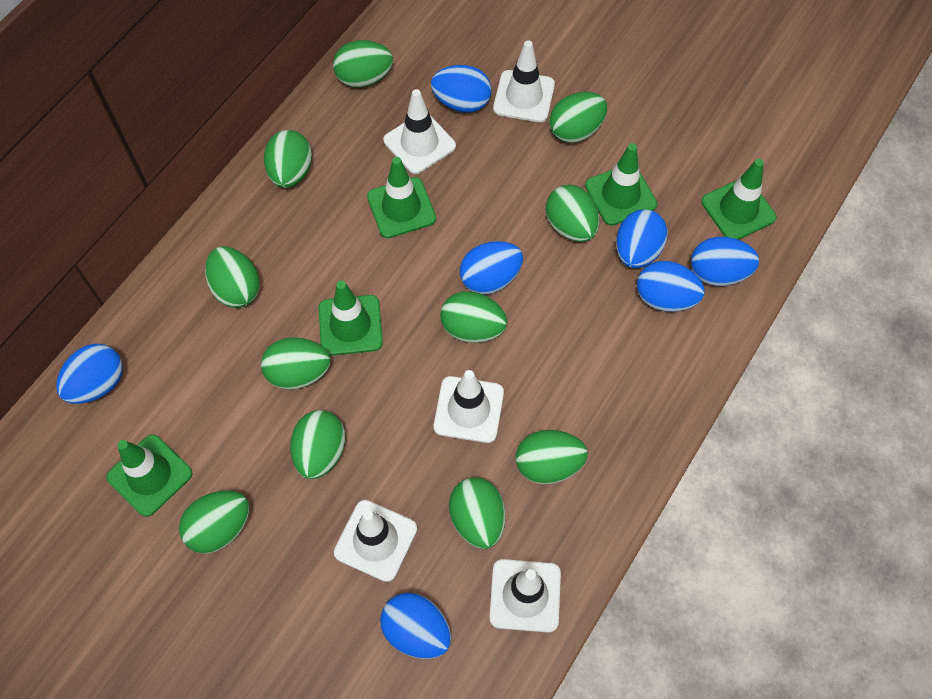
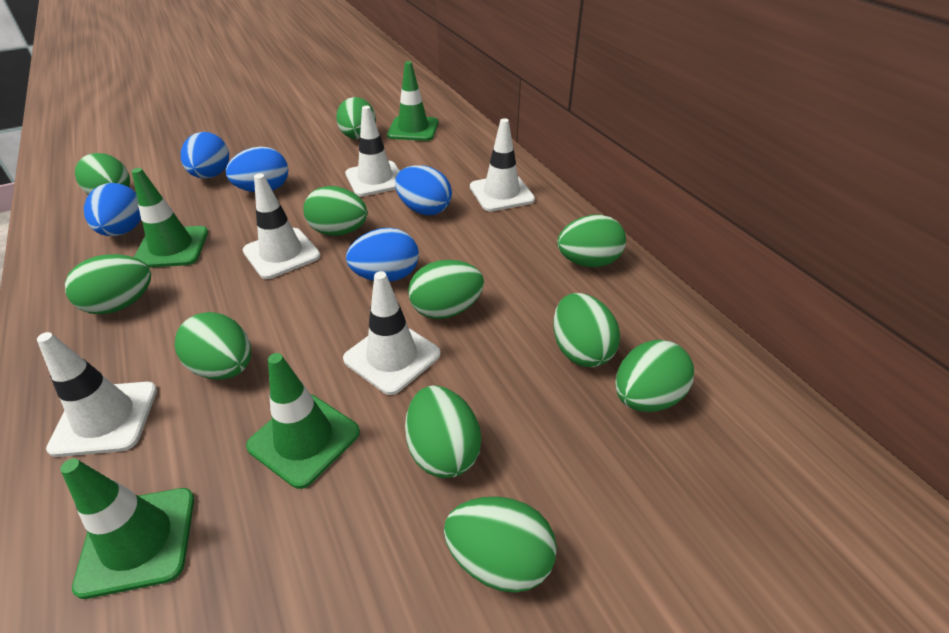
blue egg: 7 -> 5
green traffic cone: 5 -> 4

